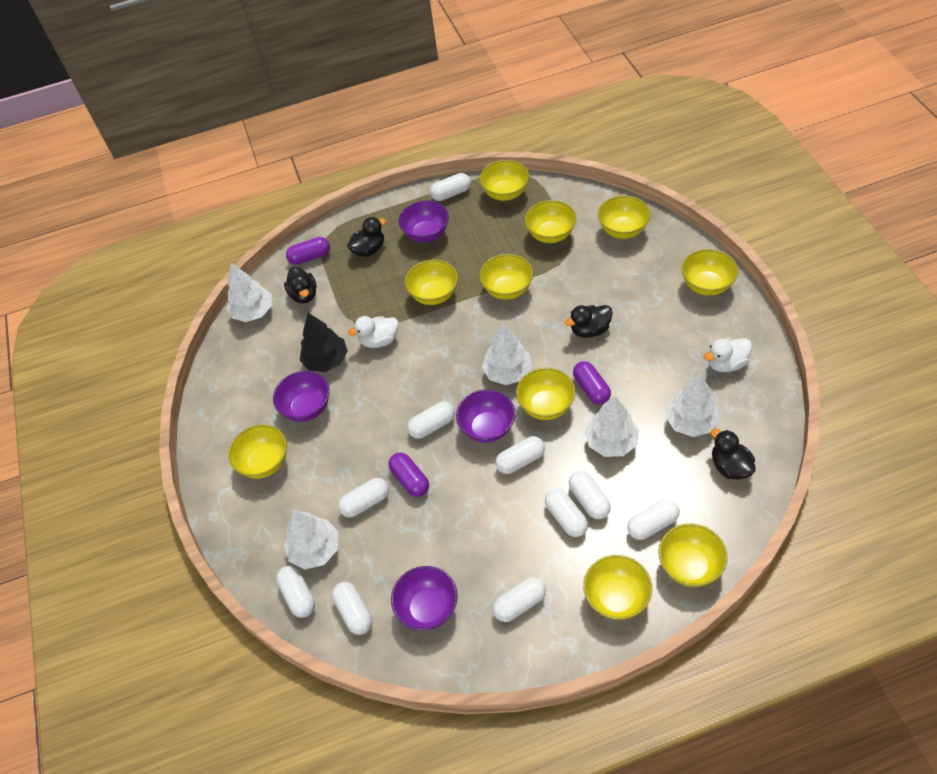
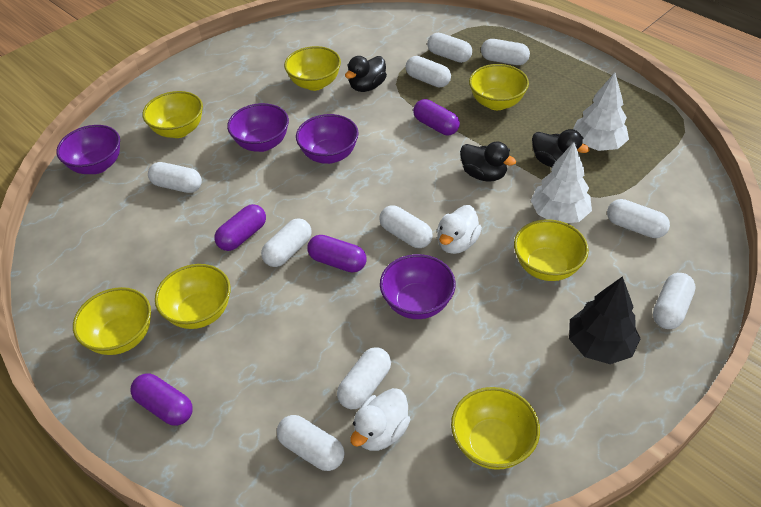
black duck: 4 -> 3
purple capsule: 3 -> 4
white tree: 5 -> 2
yellow bowl: 10 -> 7

